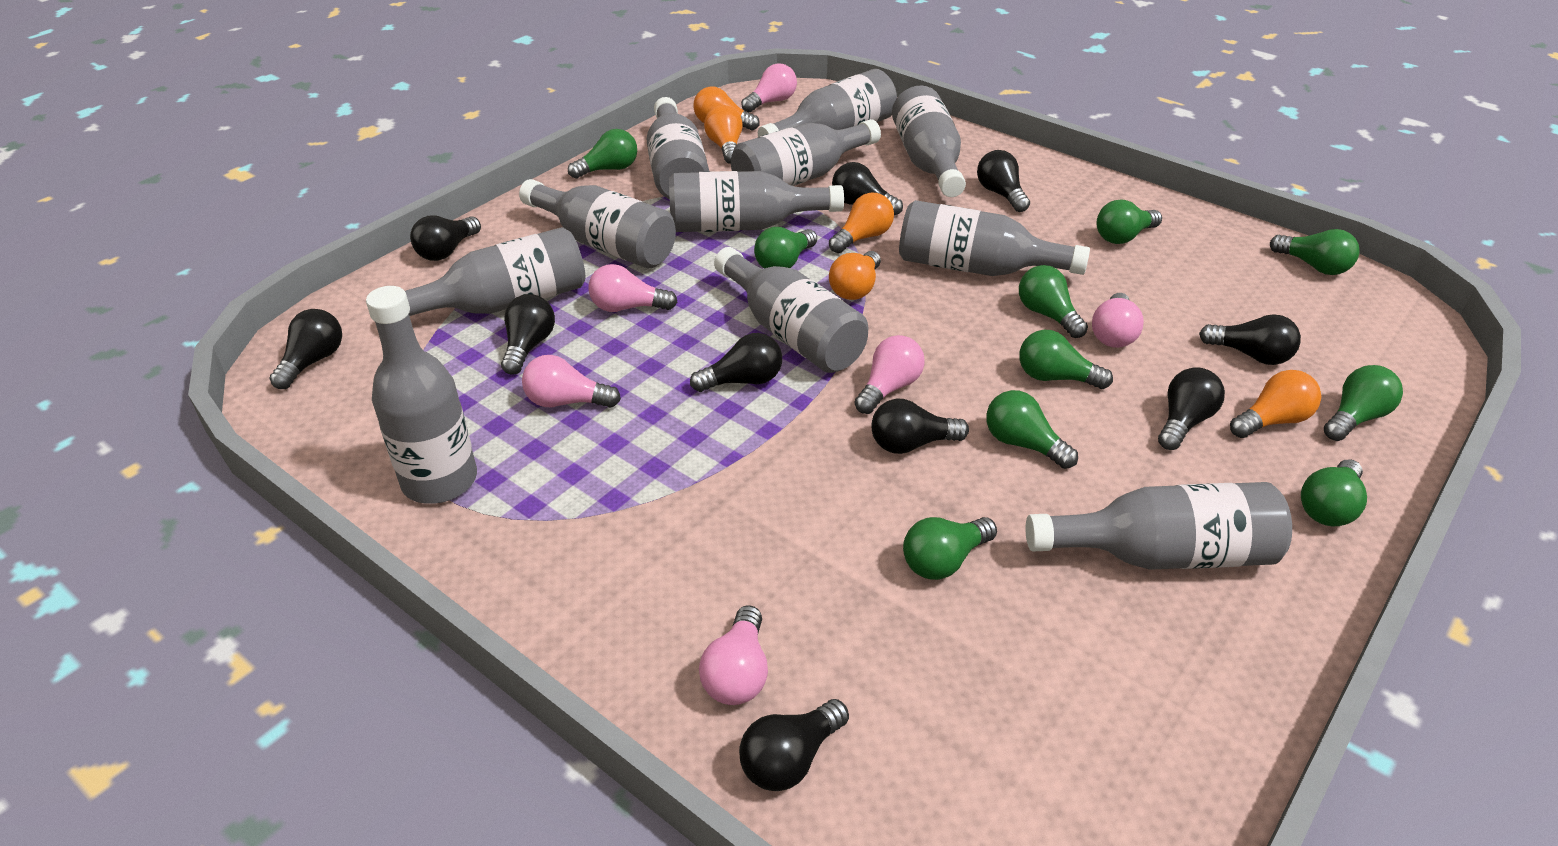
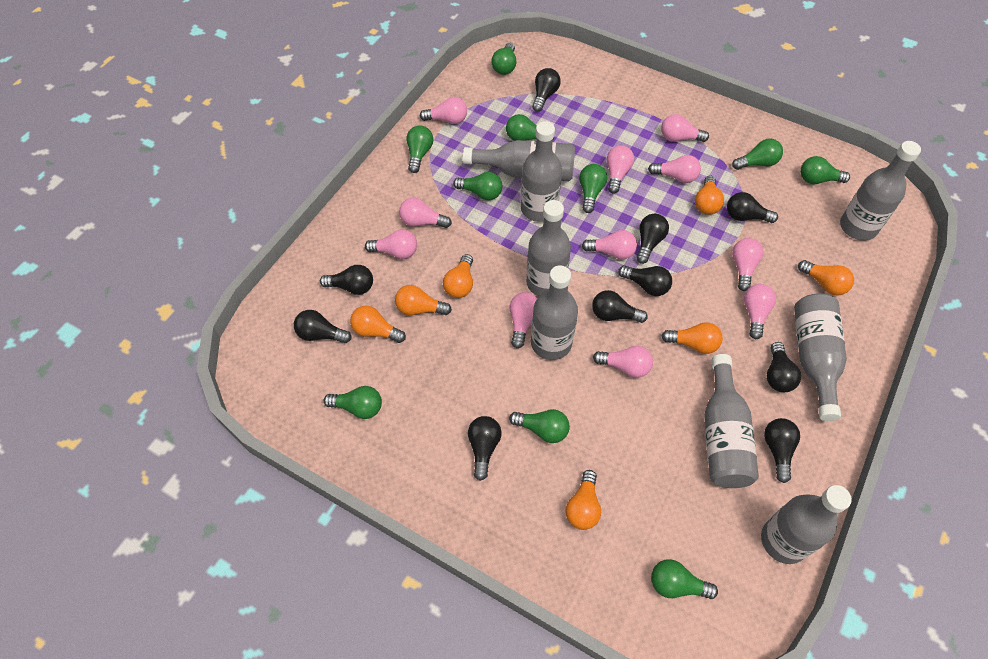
grey bottle: 11 -> 8
orange light bulb: 5 -> 7
pink light bulb: 6 -> 11

